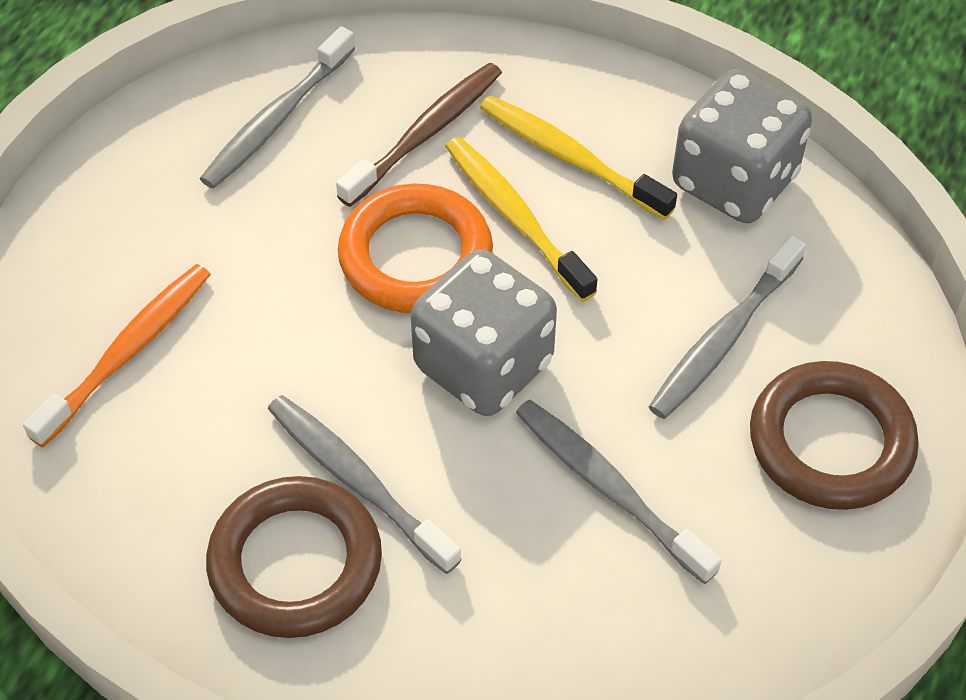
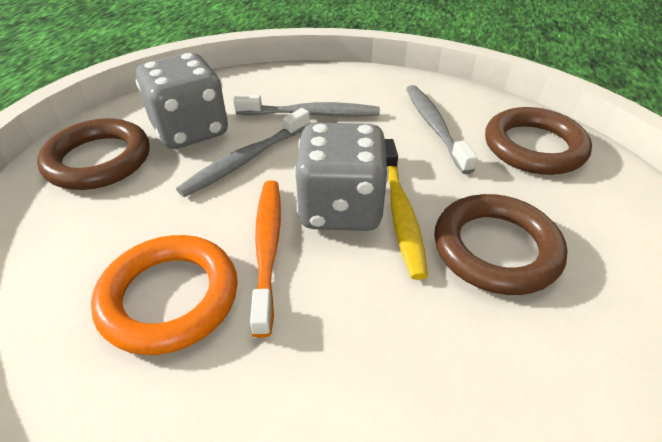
brown ring: 2 -> 3
brown toothbrush: 1 -> 0
grey toothbrush: 4 -> 3
yellow toothbrush: 2 -> 1

